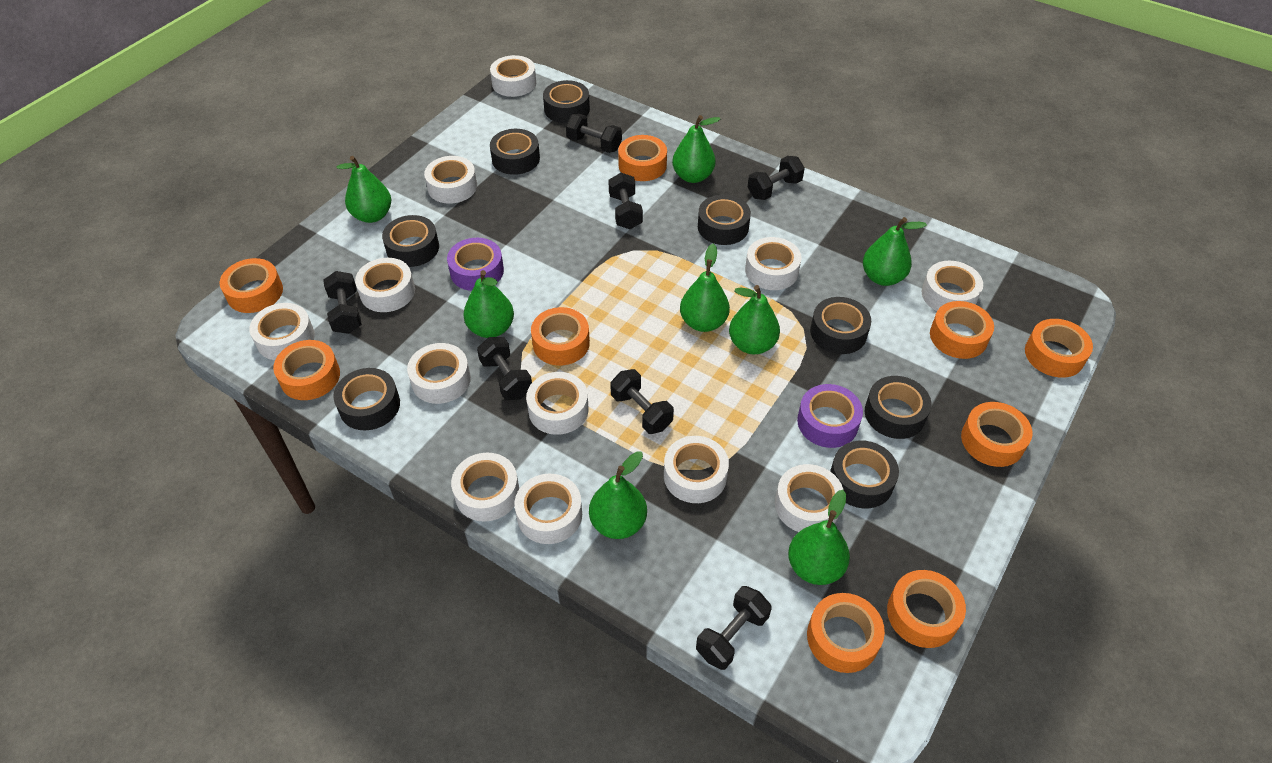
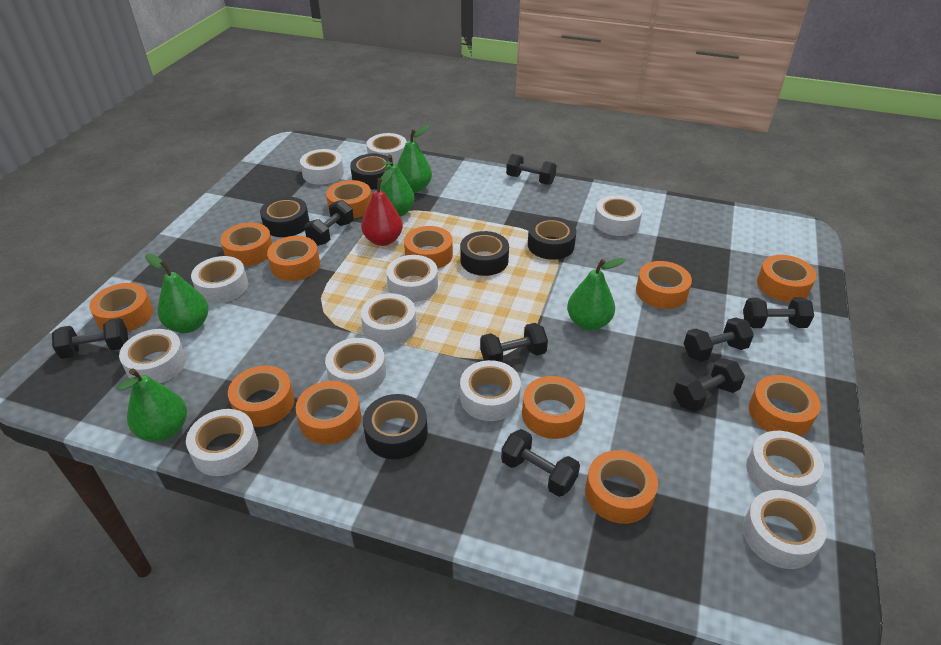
black dumbbell: 7 -> 8
black tape: 8 -> 5
green pear: 8 -> 5
orange tape: 9 -> 12
purple tape: 2 -> 0
red pear: 0 -> 1

